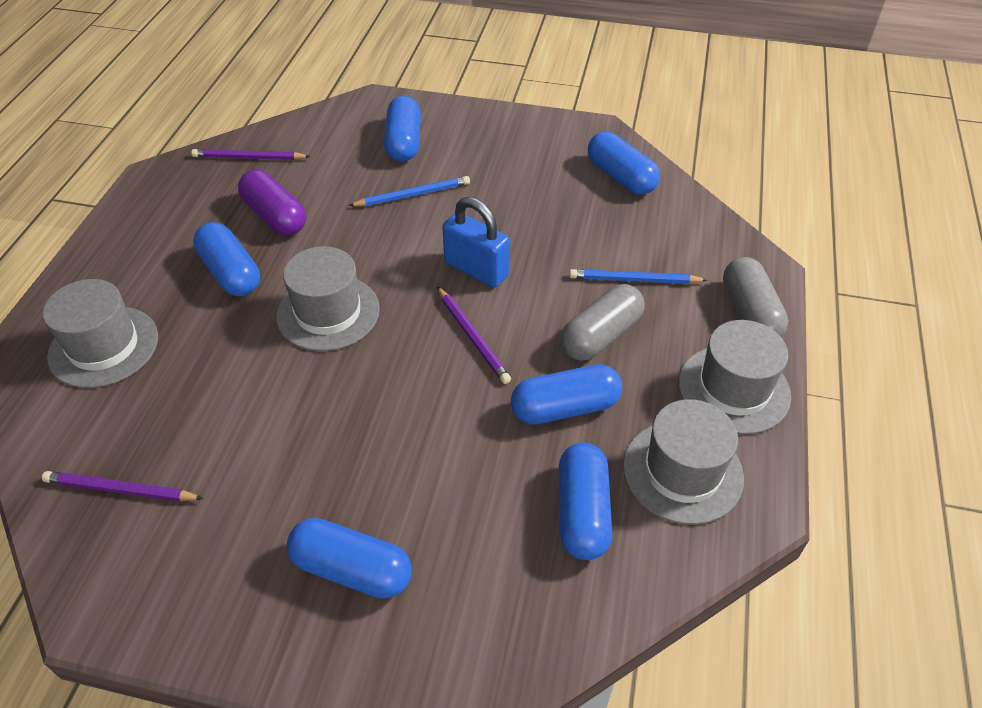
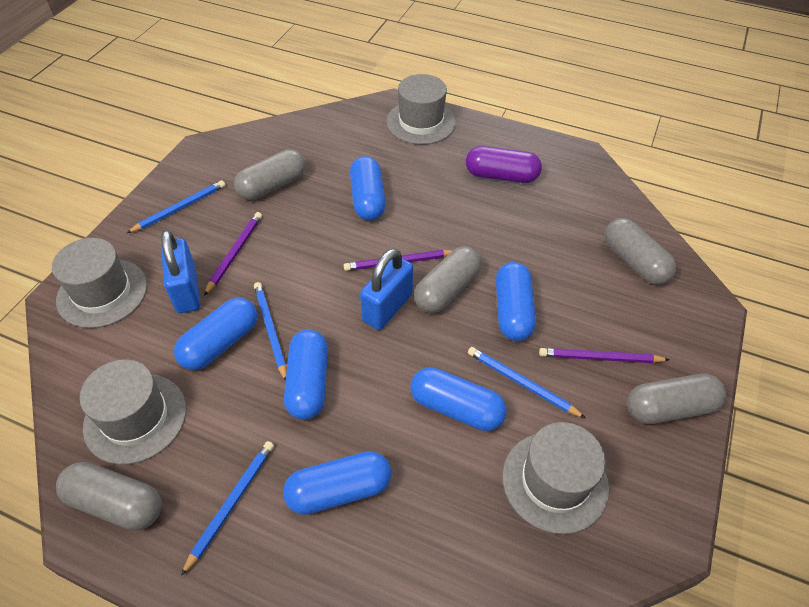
blue padlock: 1 -> 2
blue pencil: 2 -> 4
grey capsule: 2 -> 5

